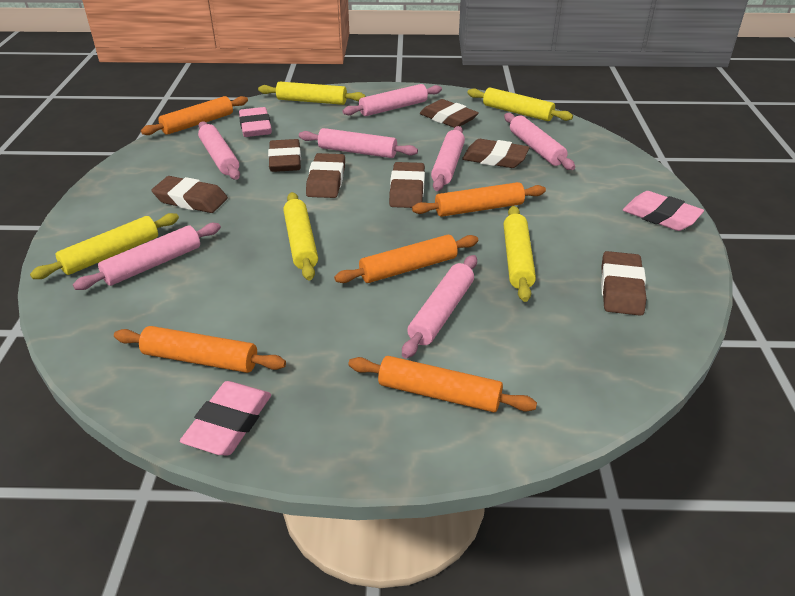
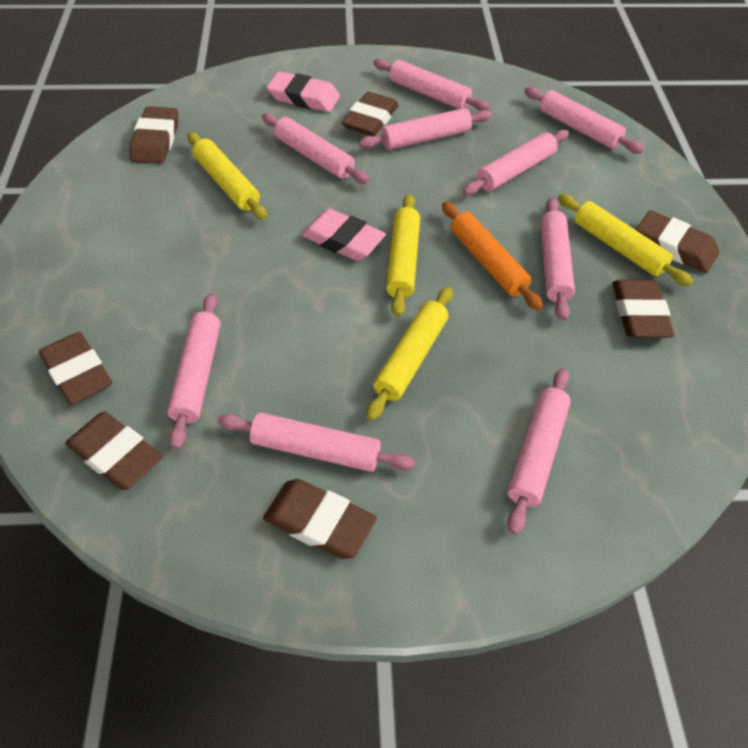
orange rolling pin: 5 -> 1
pink eraser: 3 -> 2
pink rolling pin: 7 -> 9
yellow rolling pin: 5 -> 4

